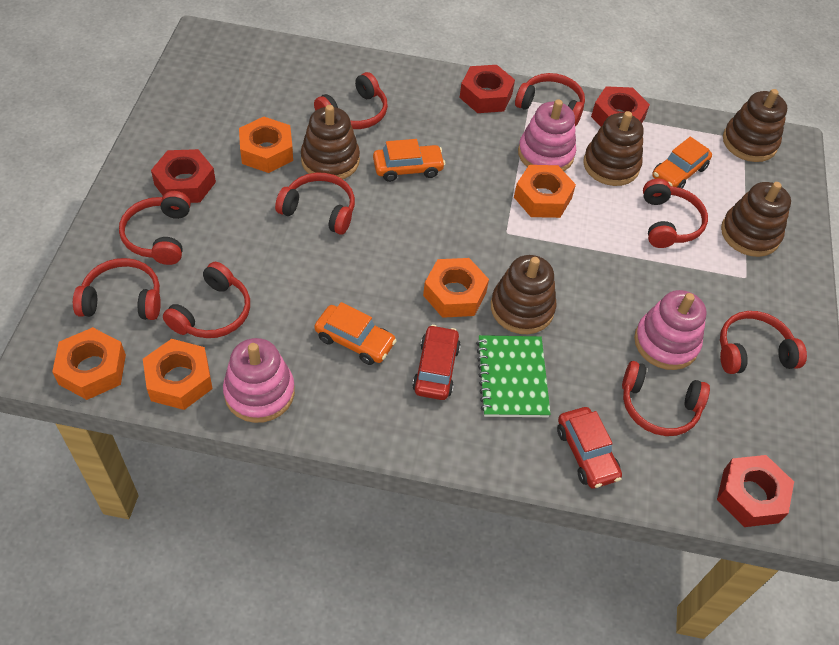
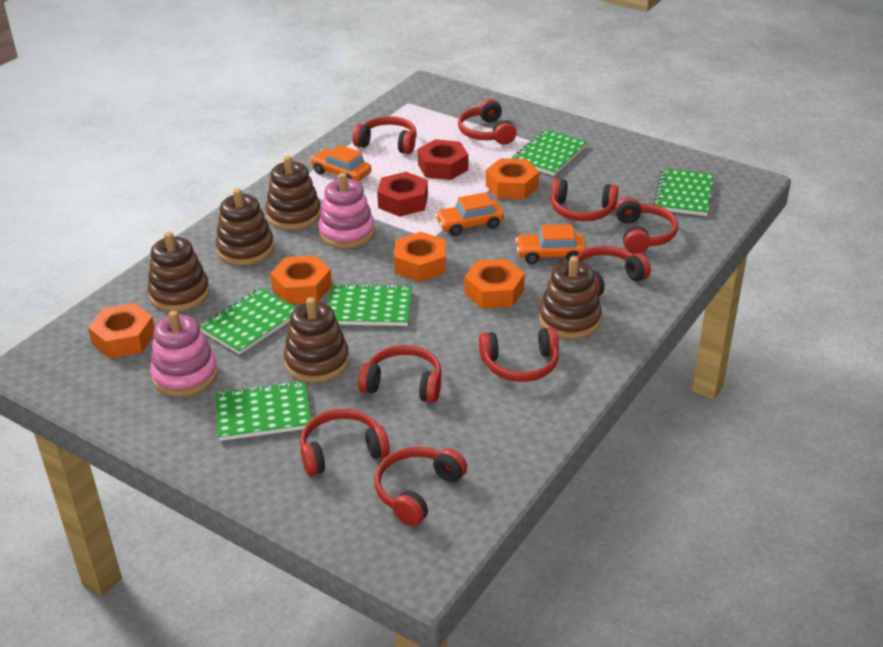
green notebook: 1 -> 5
pink stacking toy: 3 -> 2
red car: 2 -> 0
red nut: 4 -> 2

